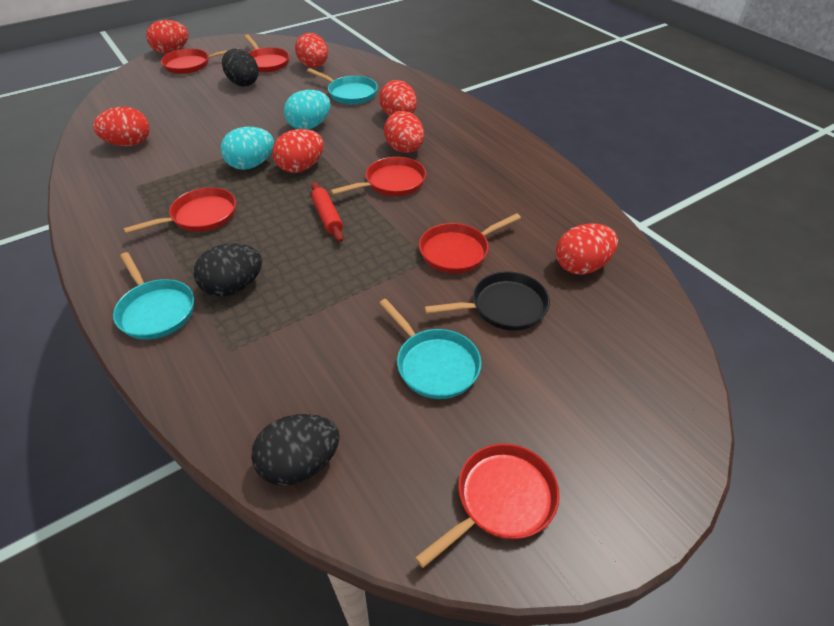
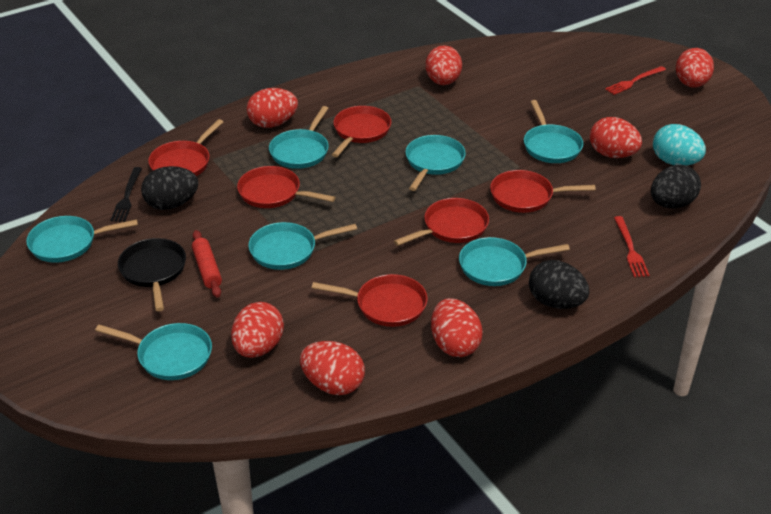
black fork: 0 -> 1
red fork: 0 -> 2
turquoise egg: 2 -> 1
turquoise pan: 3 -> 7

